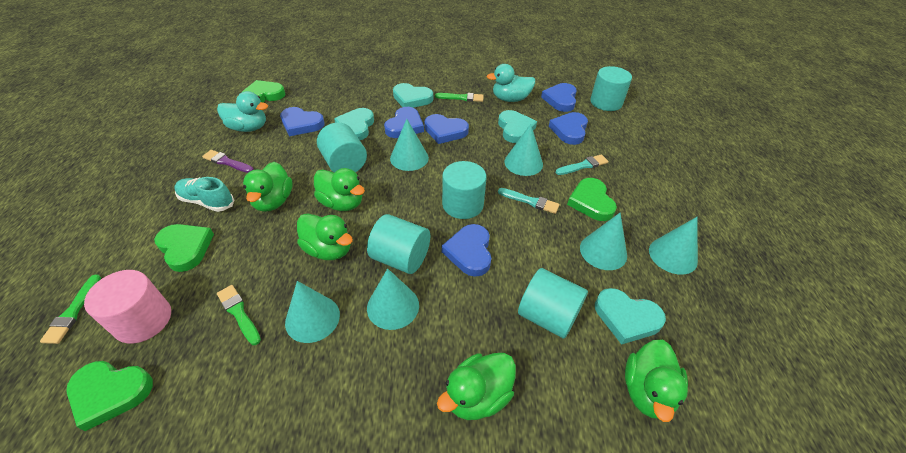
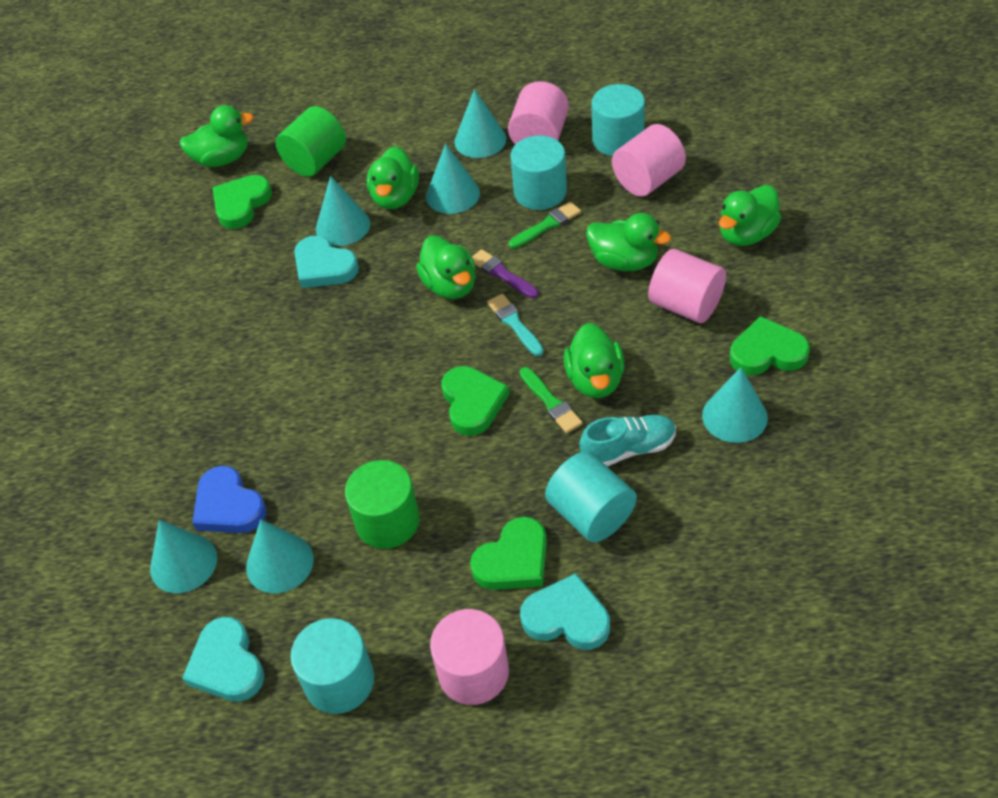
blue heart: 6 -> 1
green brush: 3 -> 2
green cylinder: 0 -> 2
green duck: 5 -> 6
pink cylinder: 1 -> 4
turquoise brush: 2 -> 1
turquoise cylinder: 5 -> 4
turquoise duck: 2 -> 0
turquoise heart: 4 -> 3

